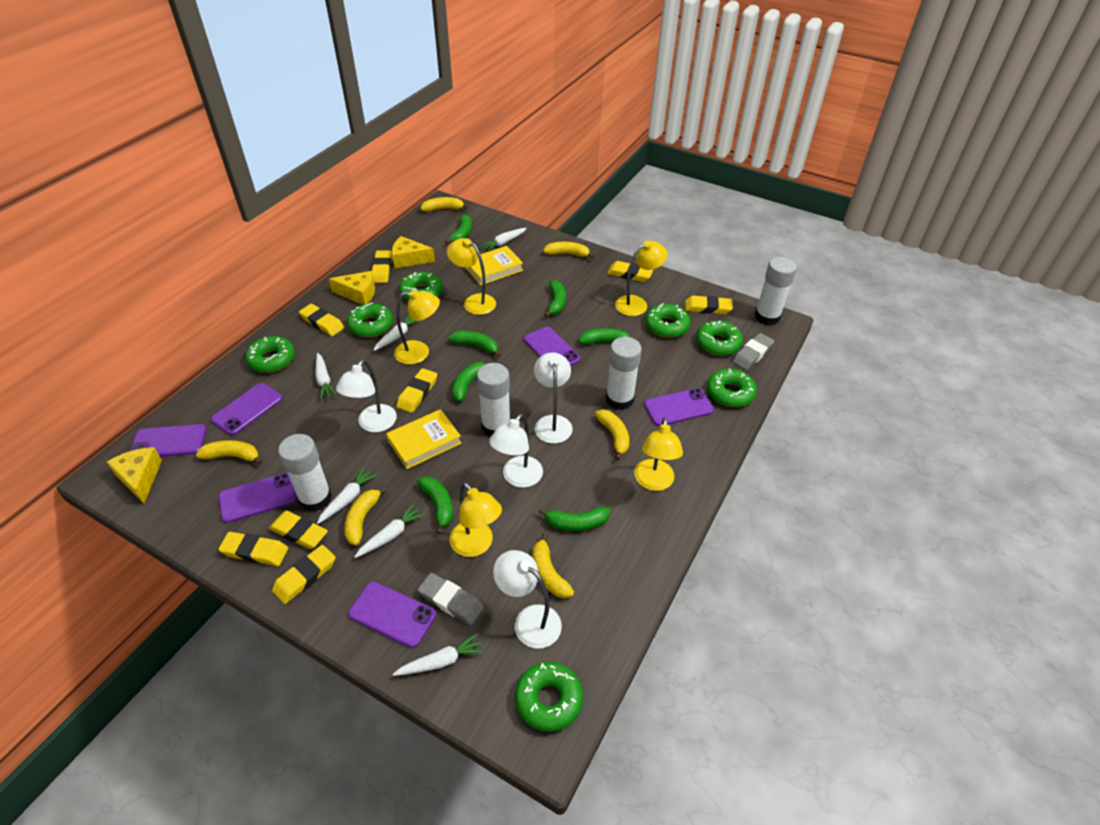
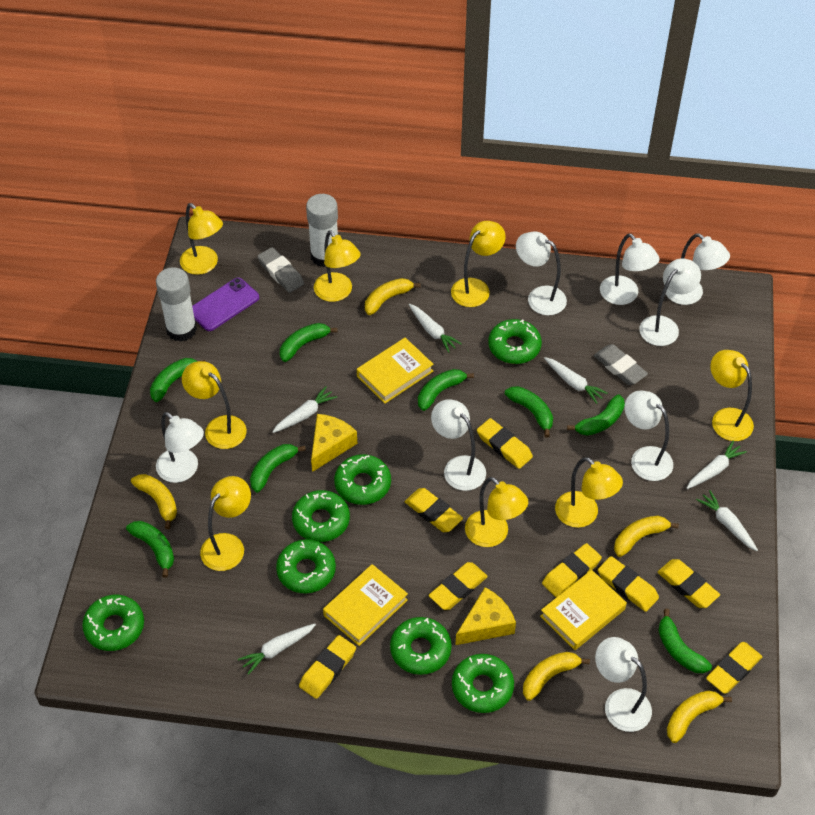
green banana: 7 -> 8
purple phone: 6 -> 1
white glue stick: 4 -> 2
white lamp: 4 -> 8
yellow banana: 6 -> 5
yellow book: 2 -> 3
yellow cheese: 3 -> 2
yellow lamp: 5 -> 8

